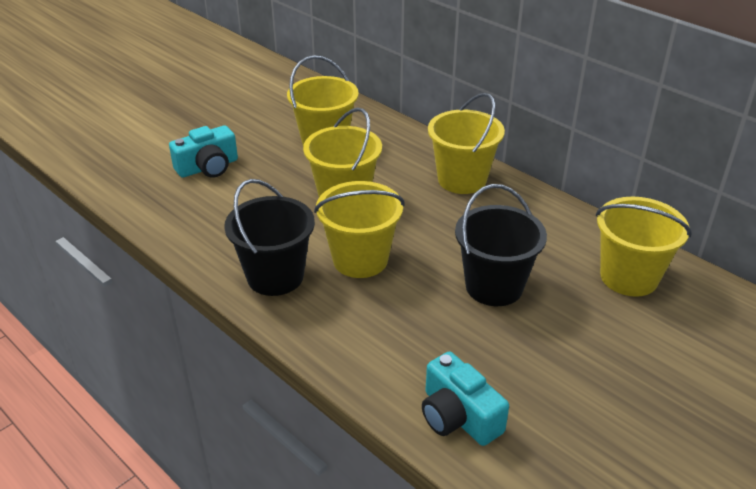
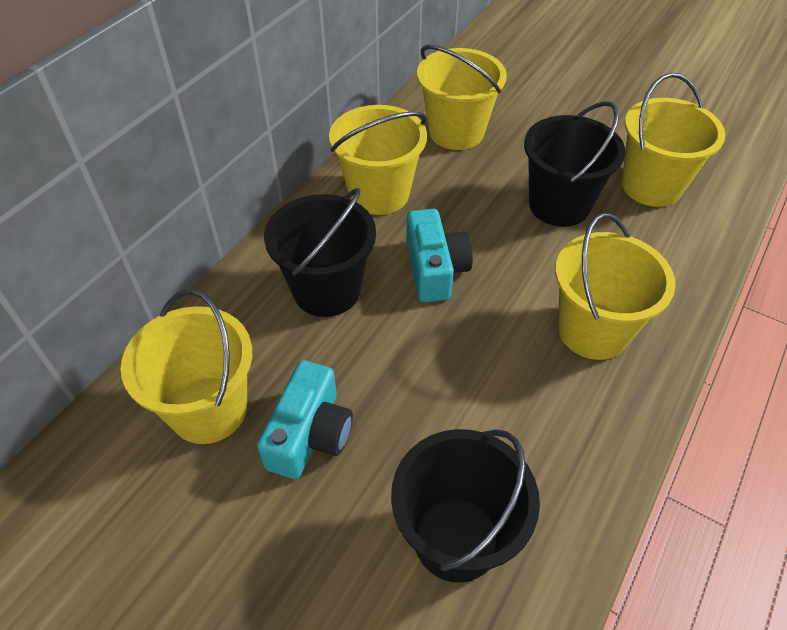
black bucket: 2 -> 3

